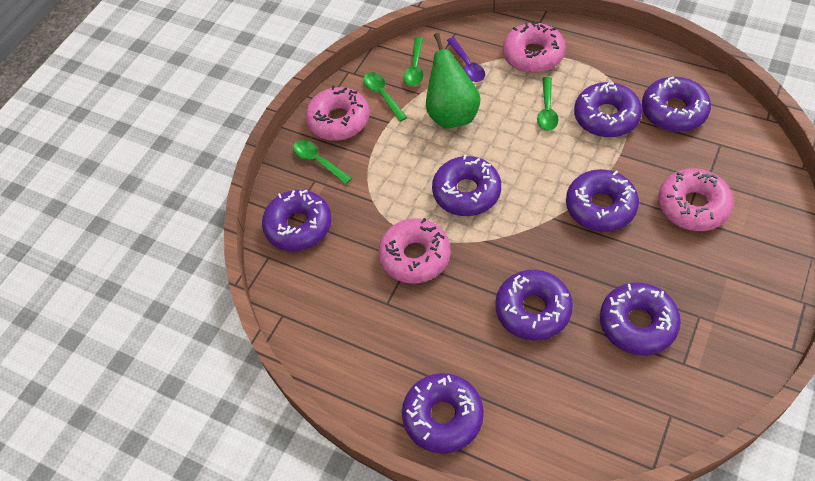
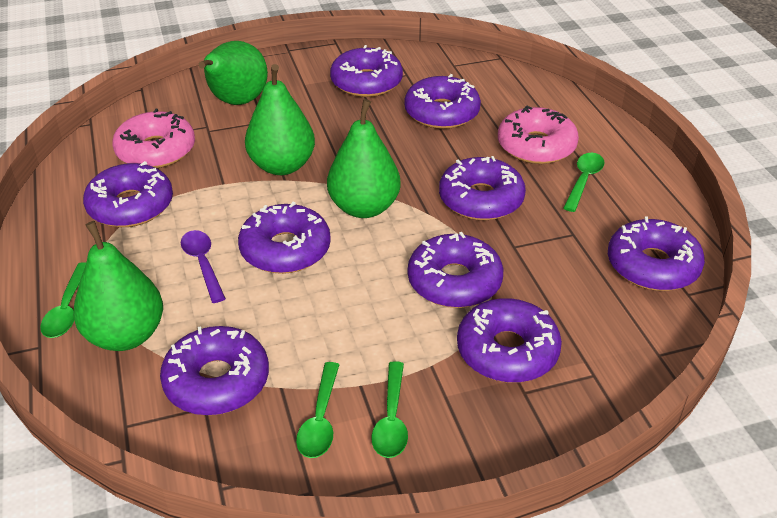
green pear: 1 -> 4
pink donut: 4 -> 2
purple donut: 8 -> 9

